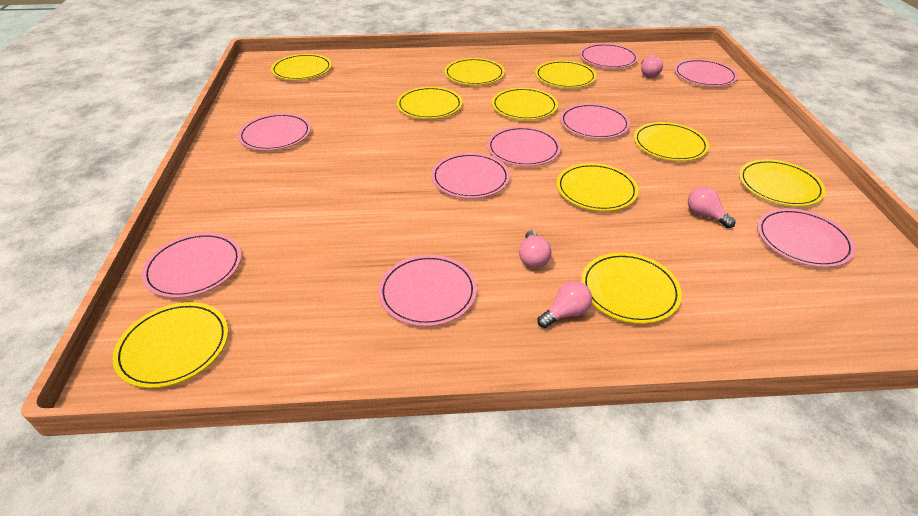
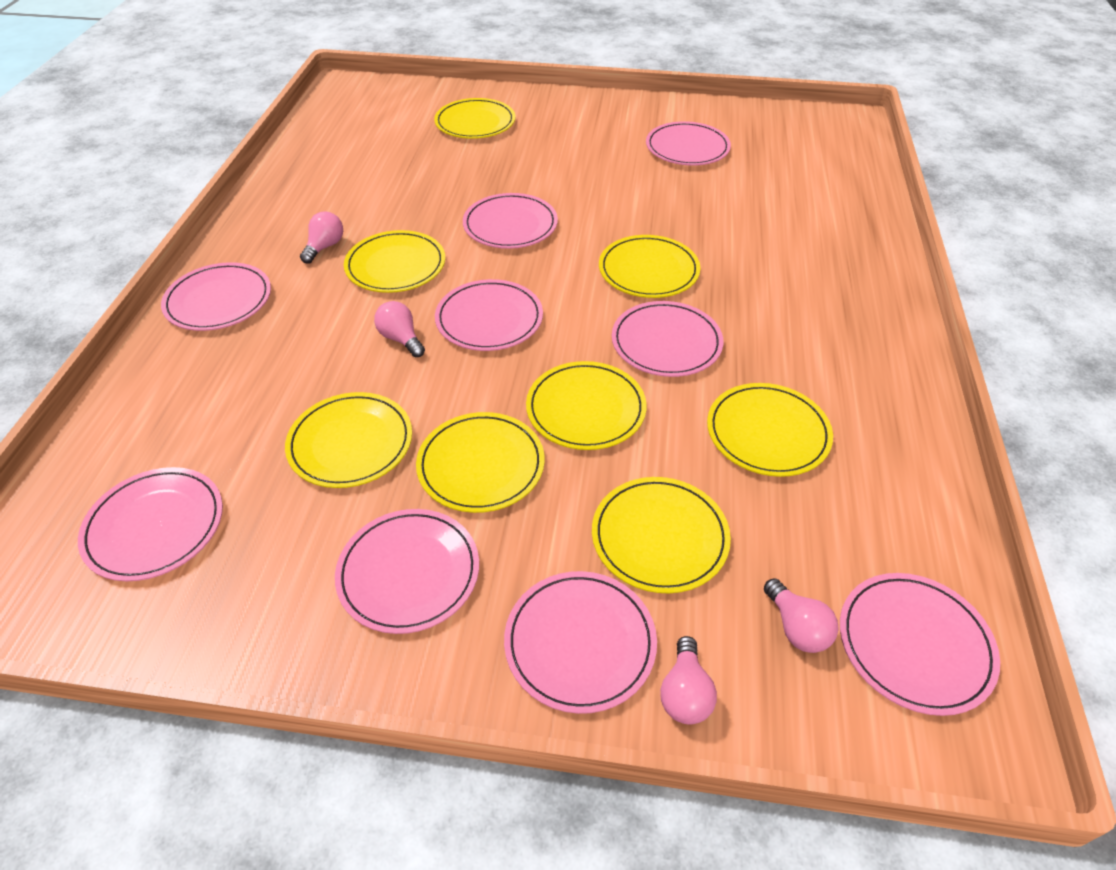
yellow plate: 10 -> 8

